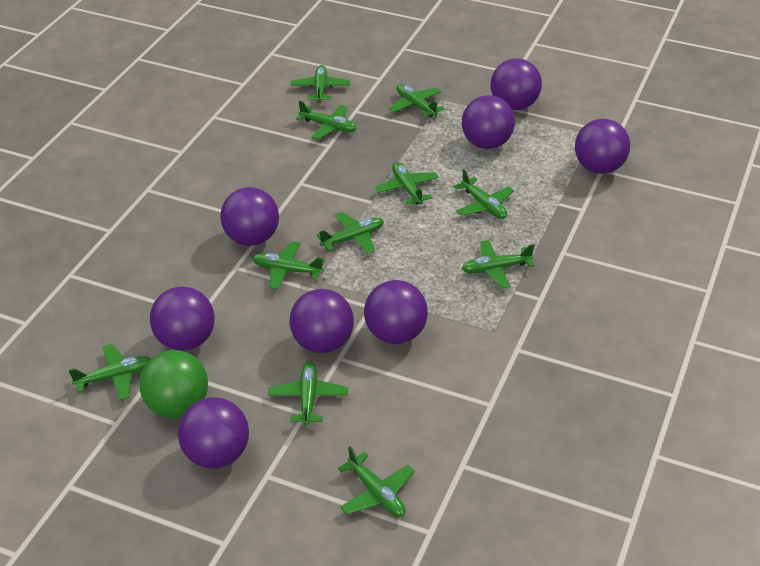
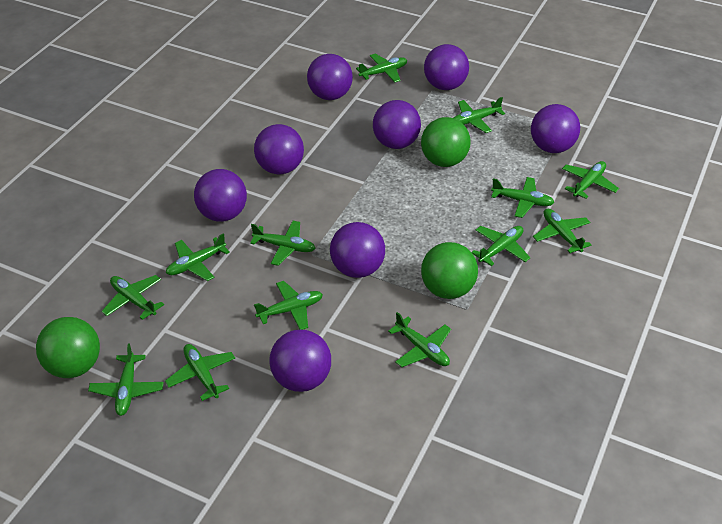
green ball: 1 -> 3
green plane: 11 -> 13

